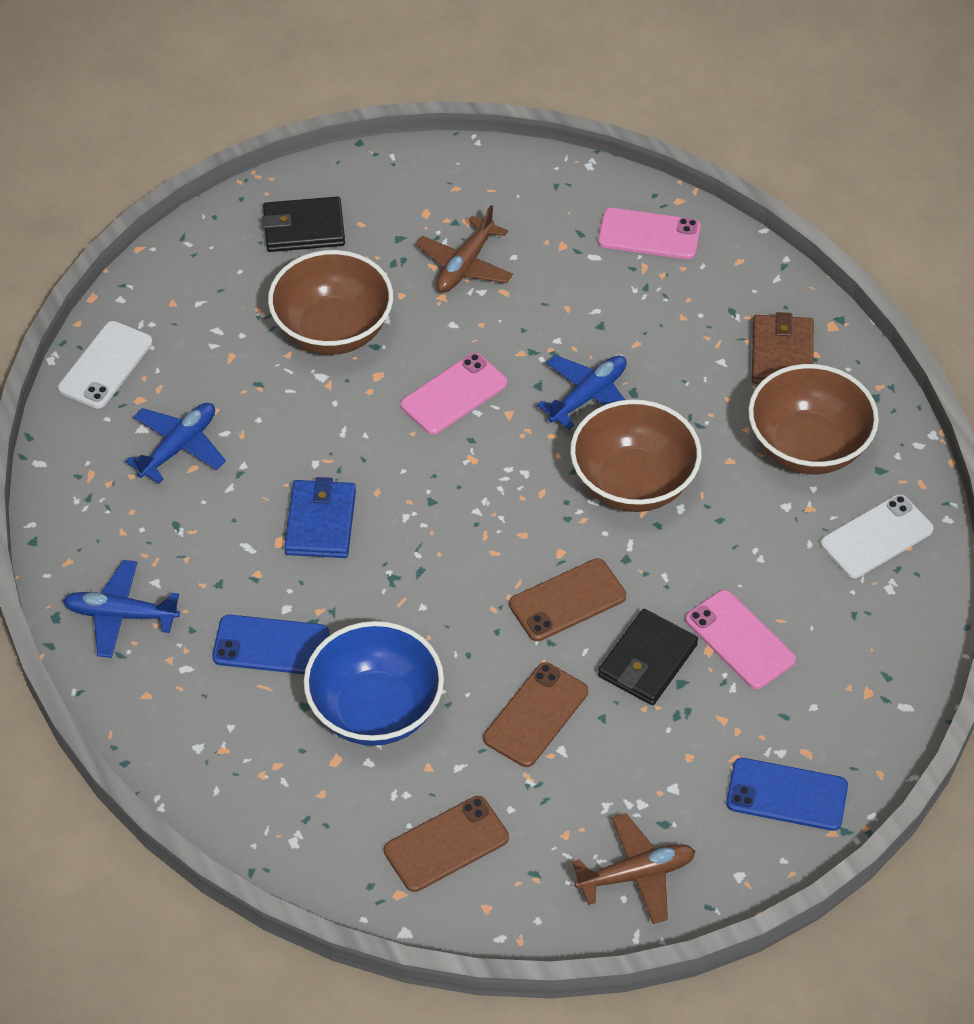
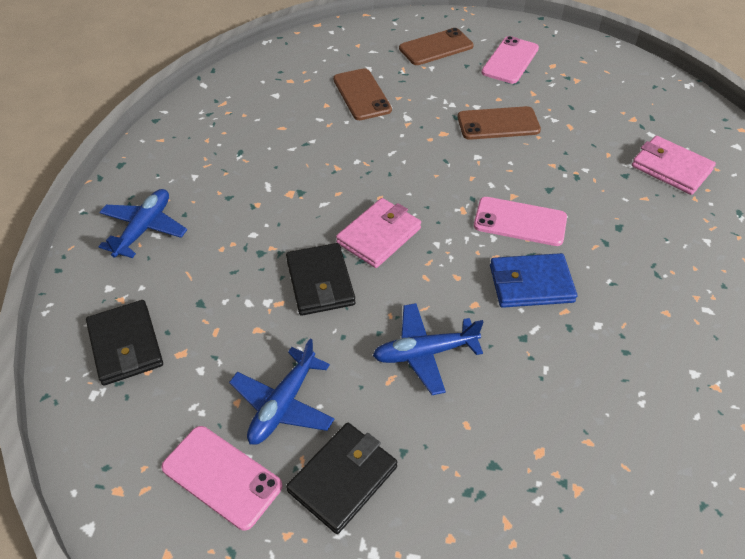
black wallet: 2 -> 3
blue bowl: 1 -> 0
blue phone: 2 -> 0
brown bowl: 3 -> 0
brown plane: 2 -> 0
brown wallet: 1 -> 0
pink wallet: 0 -> 2
white phone: 2 -> 0

